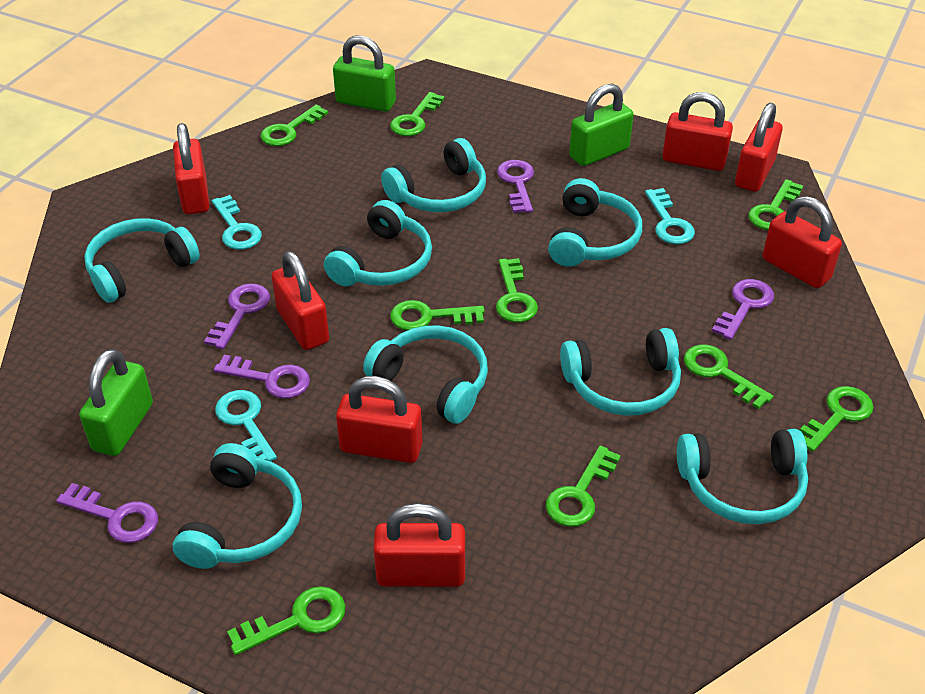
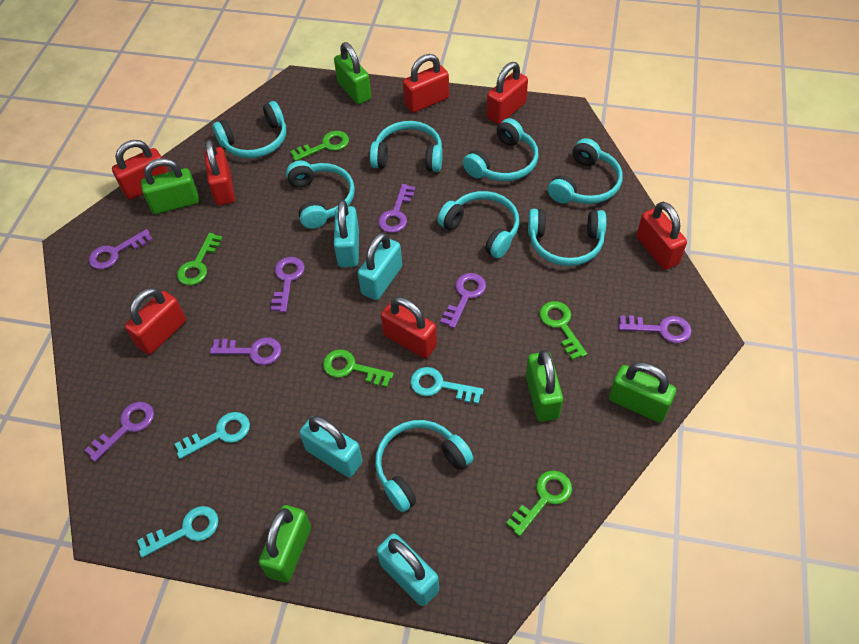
green key: 9 -> 5
green padlock: 3 -> 5
purple key: 5 -> 7
turquoise padlock: 0 -> 4

